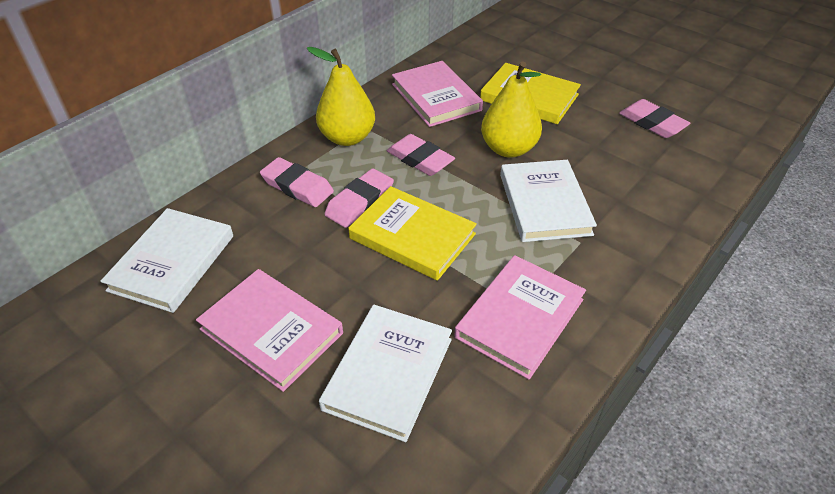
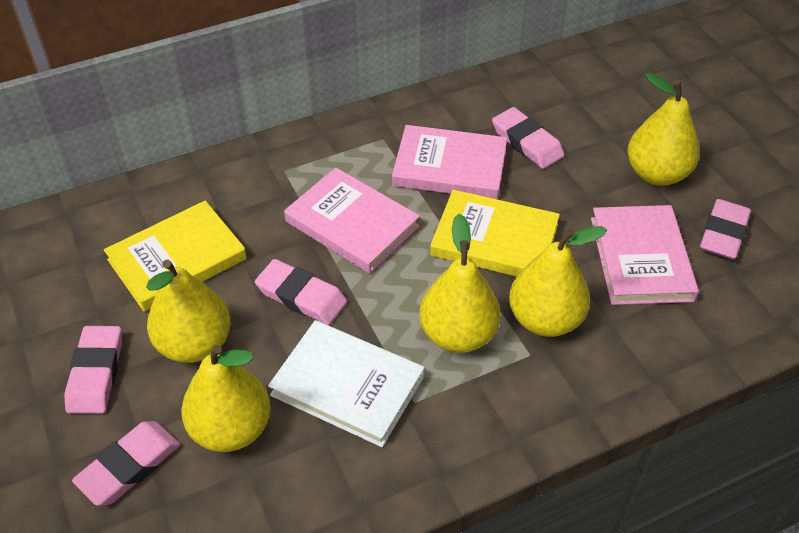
pink eraser: 4 -> 5
white book: 3 -> 1
yellow pear: 2 -> 5

